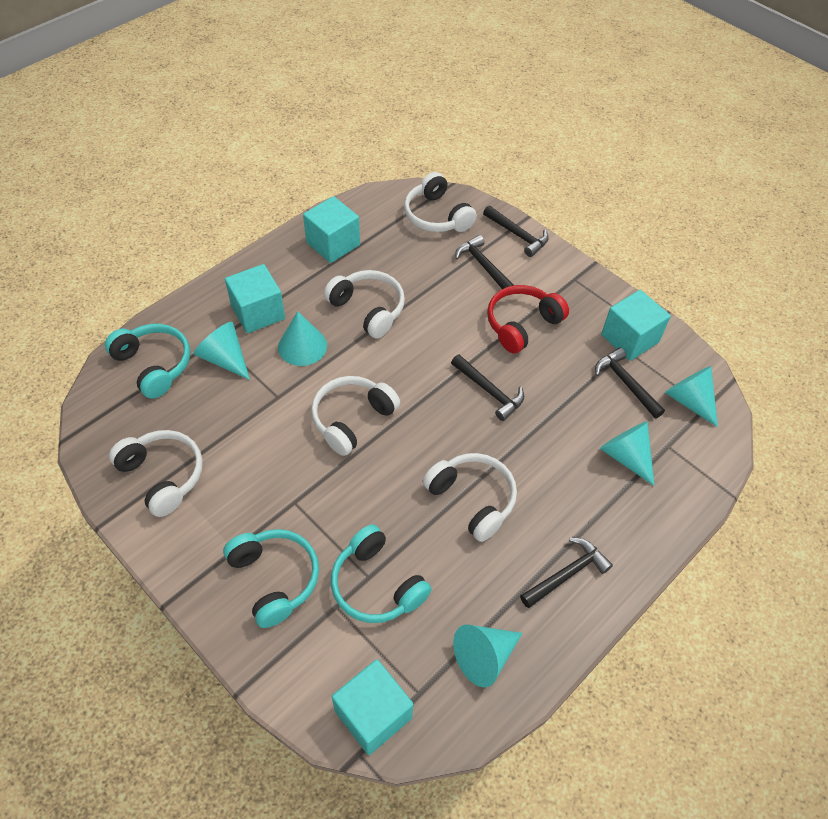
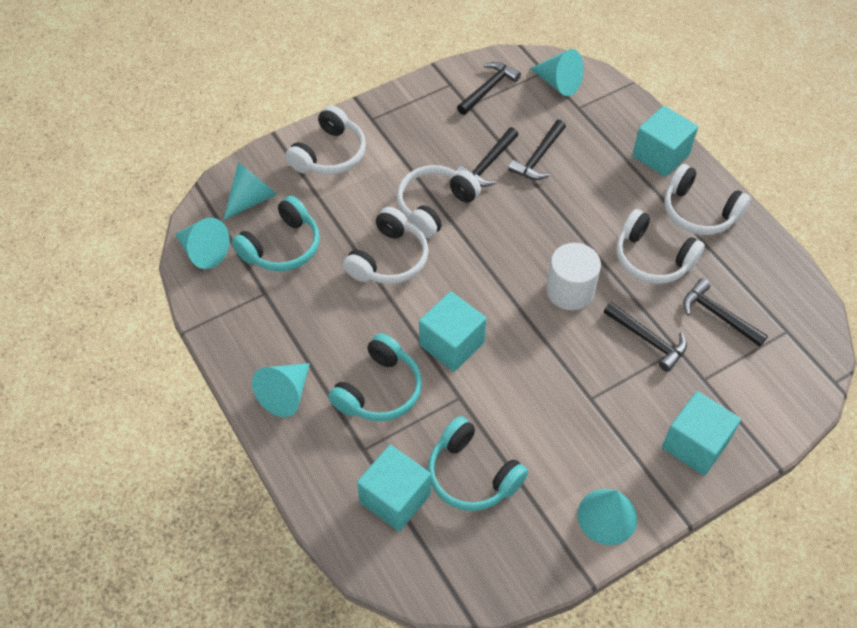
red headphones: 1 -> 0
white cylinder: 0 -> 1

